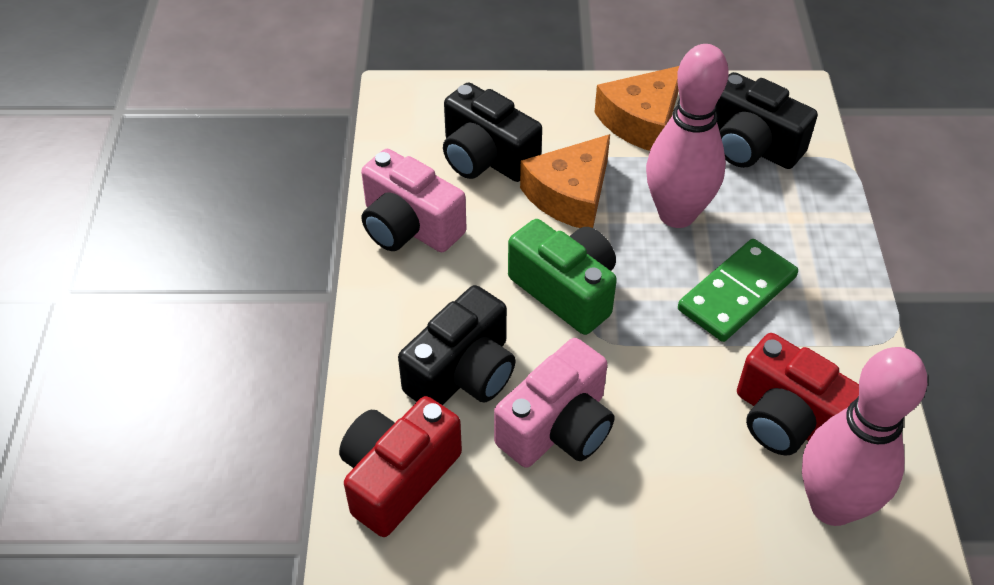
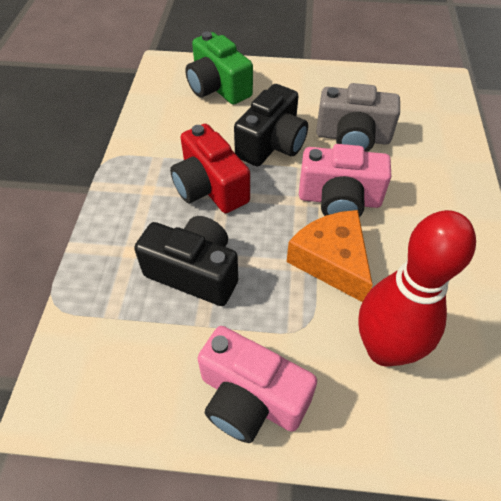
black camera: 3 -> 2
green domino: 1 -> 0
grey camera: 0 -> 1
orange cheese: 2 -> 1
pink bowling pin: 2 -> 0
red bowling pin: 0 -> 1
red camera: 2 -> 1

